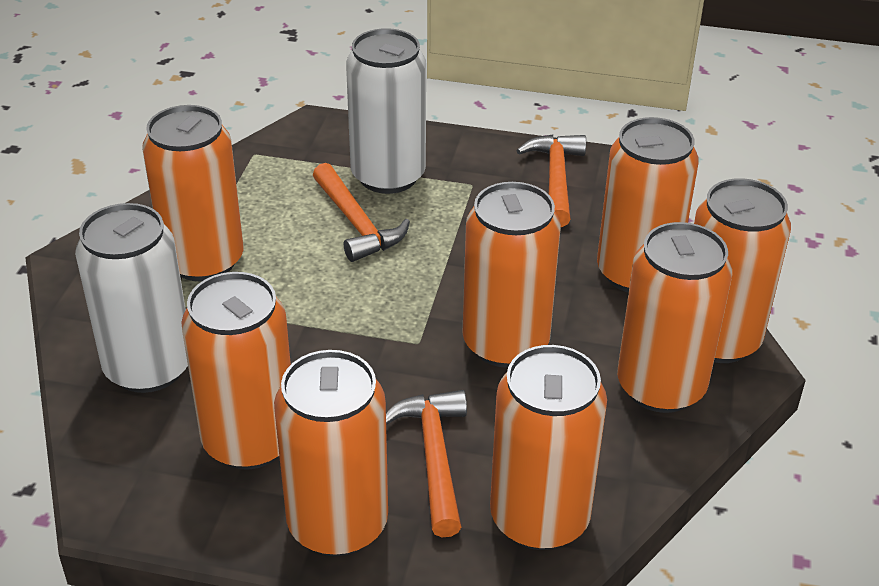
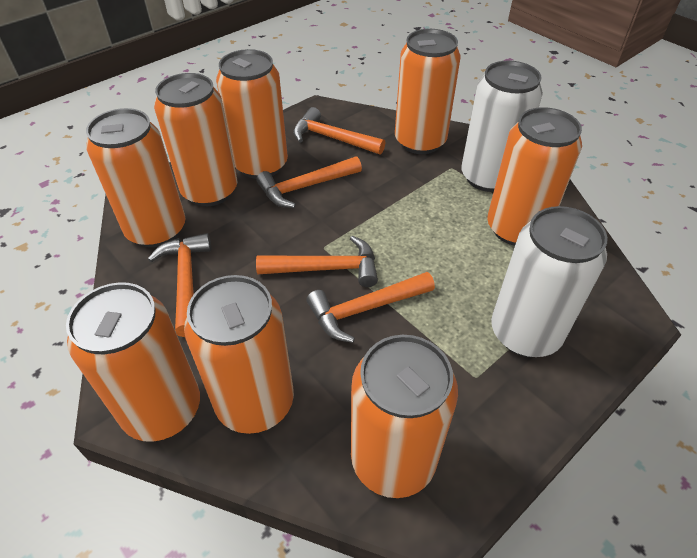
orange hammer: 3 -> 5

